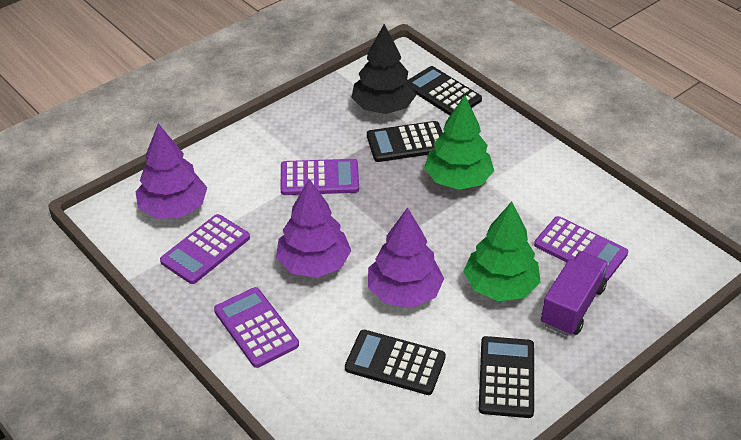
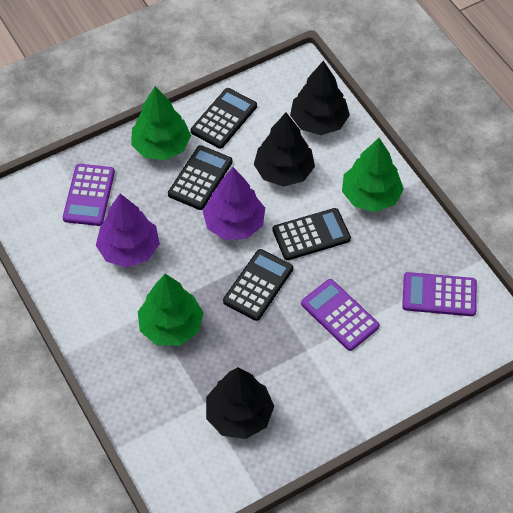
black tree: 1 -> 3
green tree: 2 -> 3
purple calculator: 4 -> 3
purple tree: 3 -> 2
purple truck: 1 -> 0

